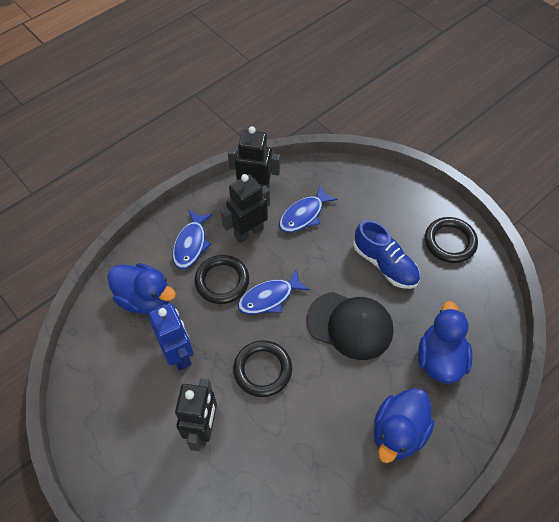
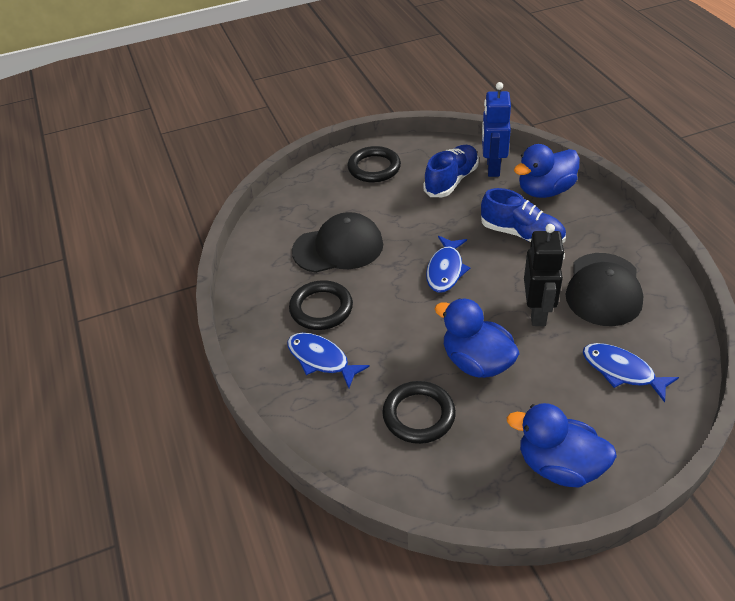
black cap: 1 -> 2
black robot: 3 -> 1
blue shoe: 1 -> 2

